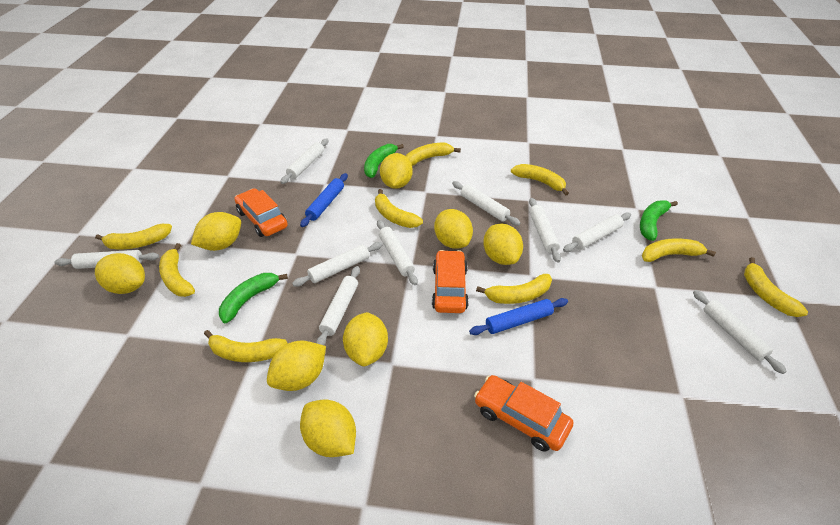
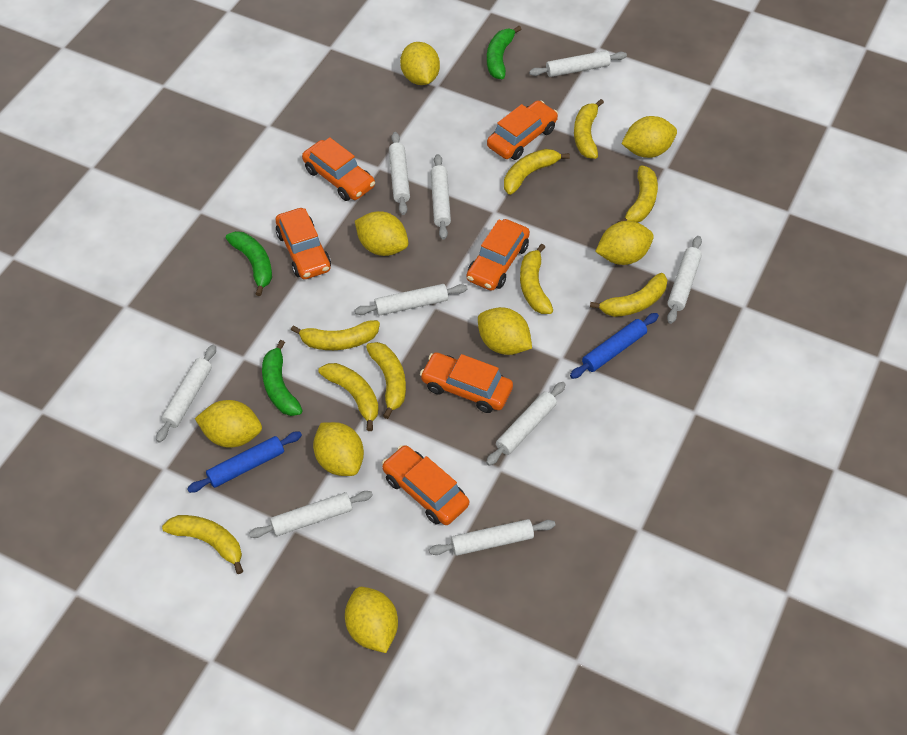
orange car: 3 -> 6

